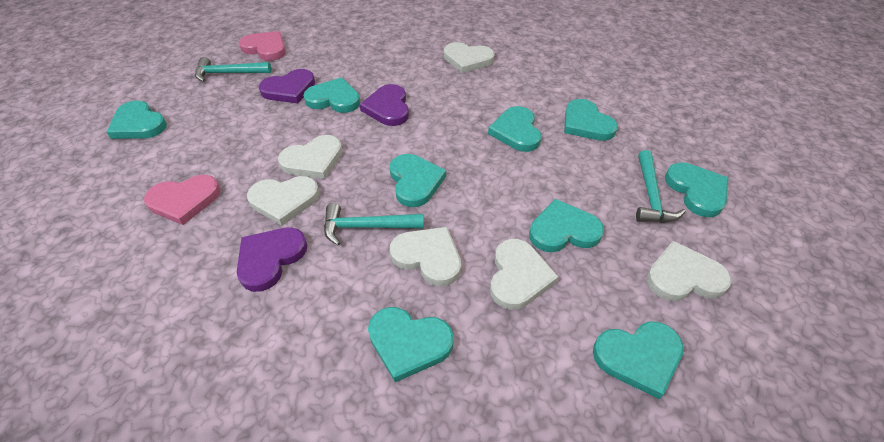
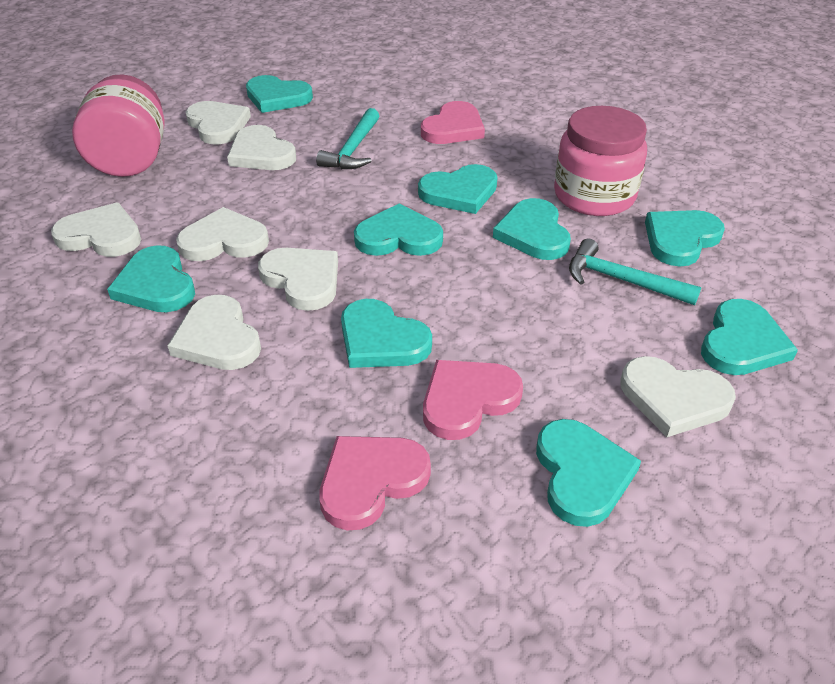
pink heart: 2 -> 3
pink jar: 0 -> 2
purple heart: 3 -> 0
turquoise hammer: 3 -> 2
white heart: 6 -> 7

